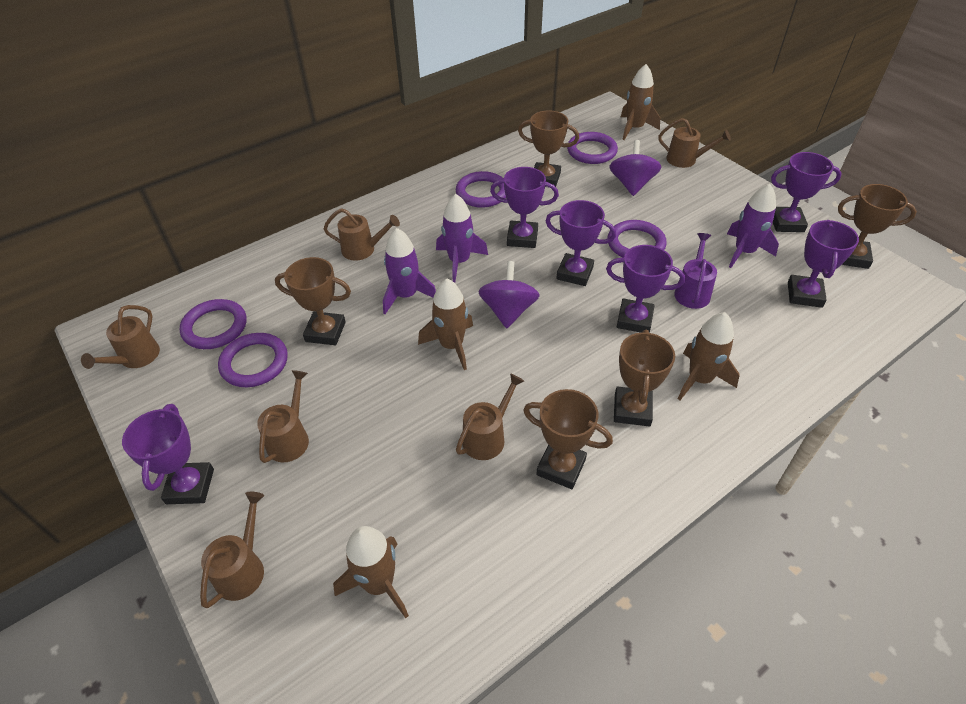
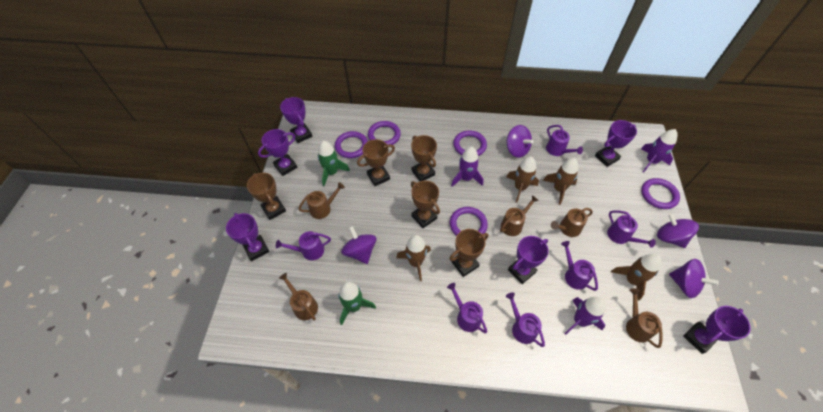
brown watering can: 6 -> 5
green rocket: 0 -> 2
purple spinning top: 2 -> 4
purple watering can: 1 -> 6

